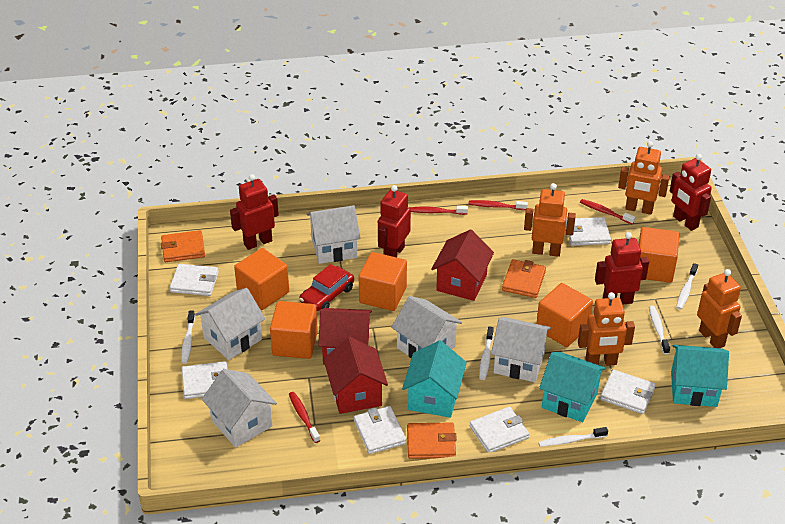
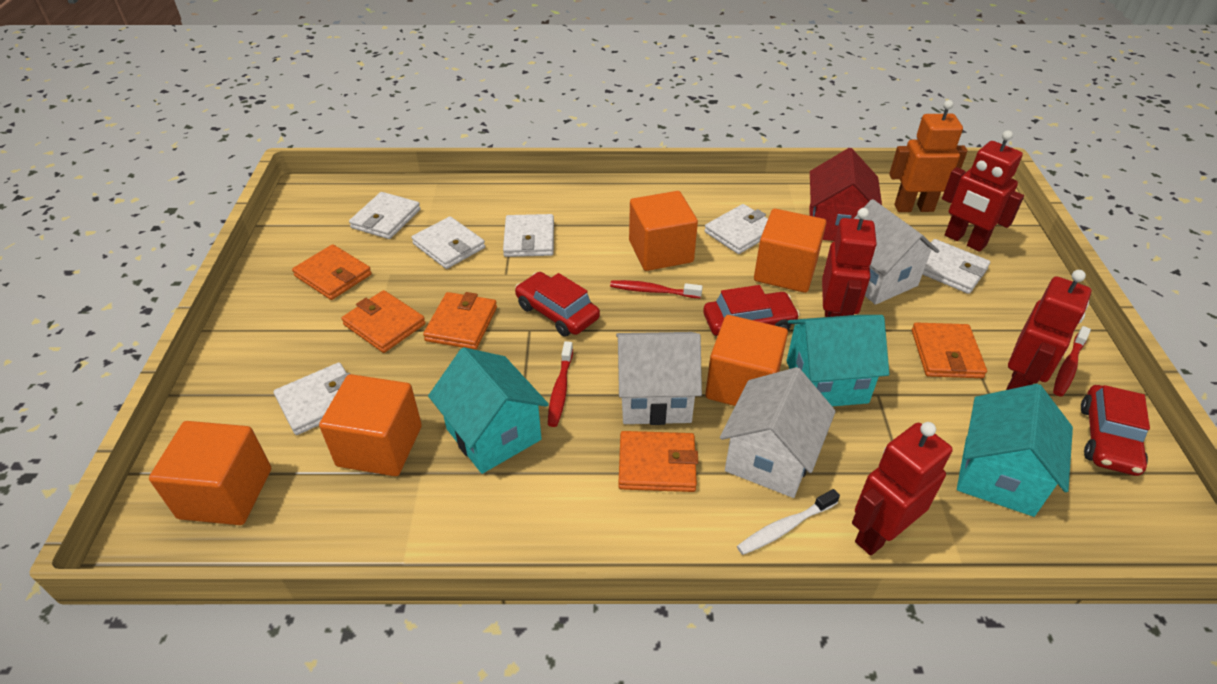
orange robot: 4 -> 1
orange wallet: 3 -> 5
red car: 1 -> 3
red house: 3 -> 1
red toothbrush: 4 -> 3
white house: 5 -> 3
white toothbrush: 5 -> 1

